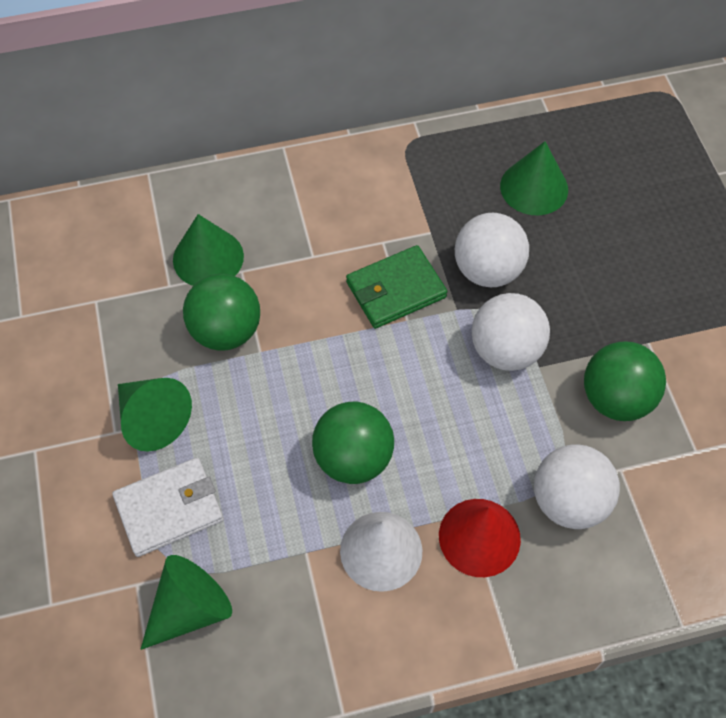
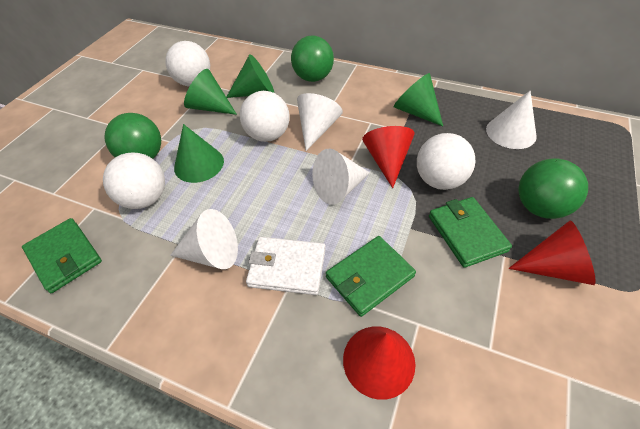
green wallet: 1 -> 3
red cone: 1 -> 3
white ball: 3 -> 4
white cone: 1 -> 4

